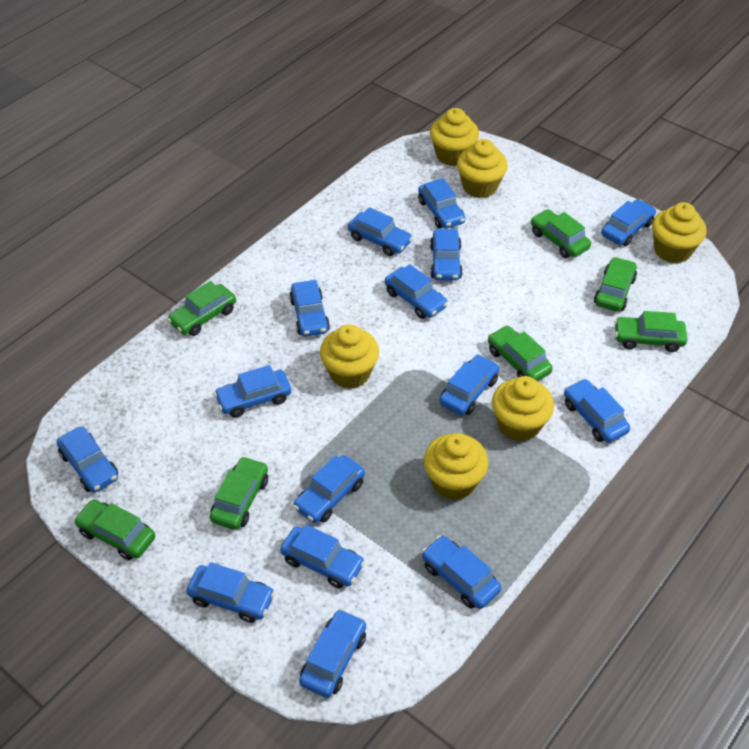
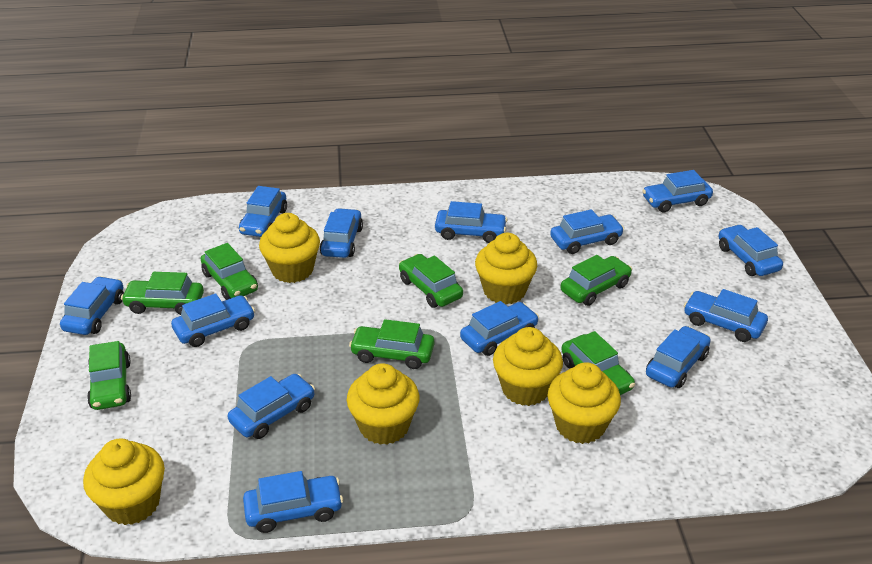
blue car: 15 -> 13

